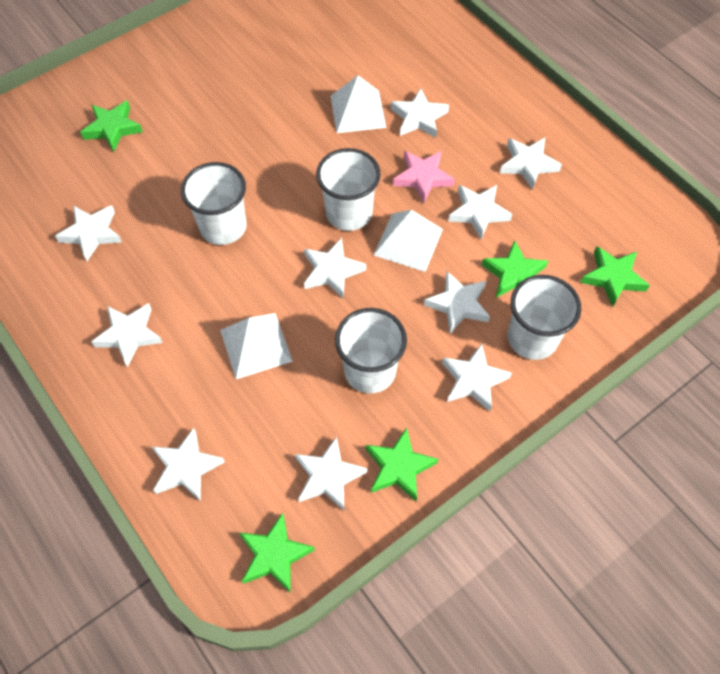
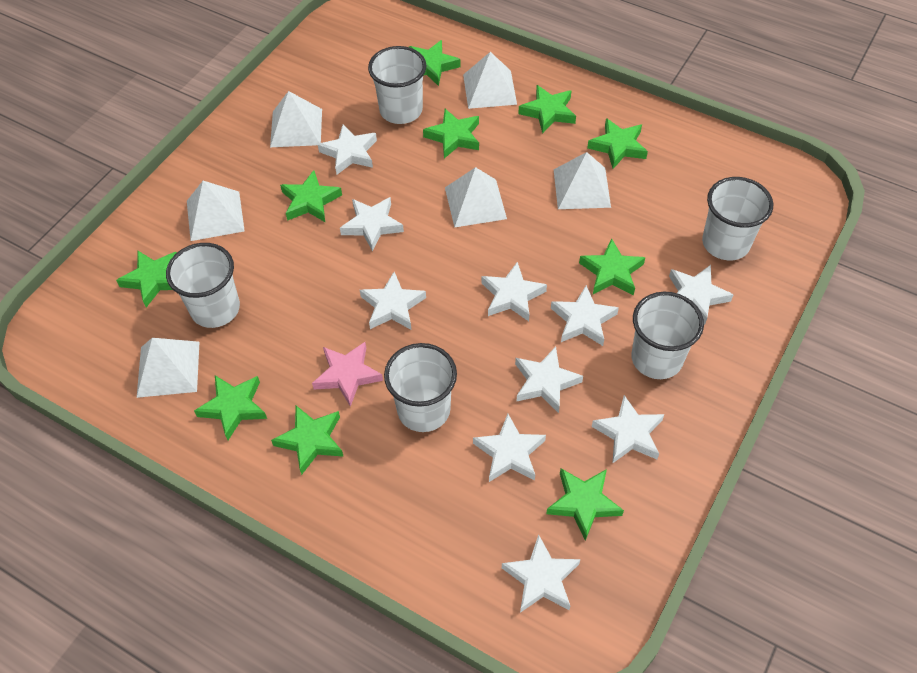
green star: 5 -> 10
white cup: 4 -> 5
white pyramid: 3 -> 6

